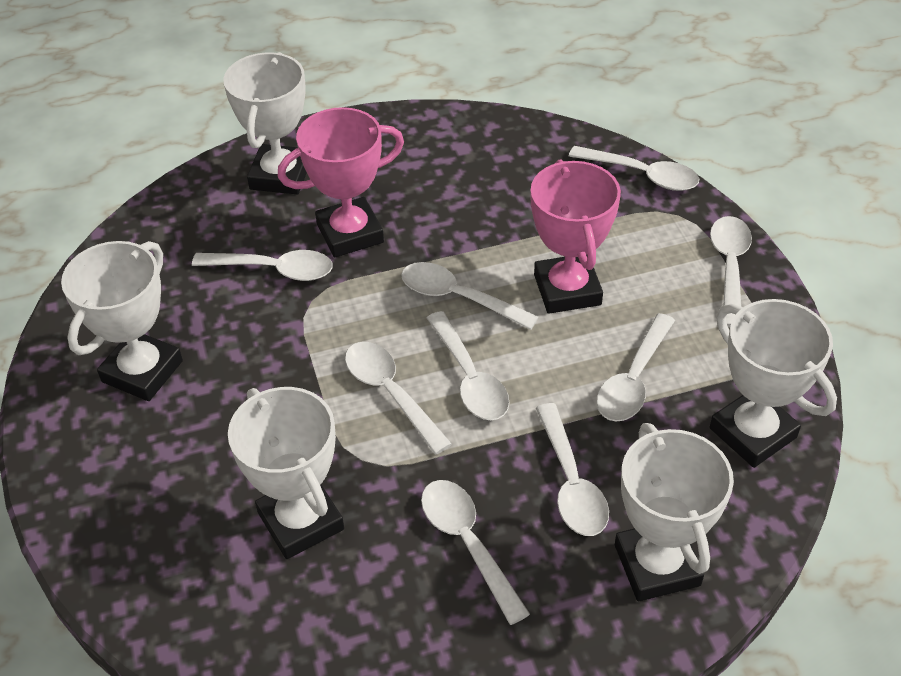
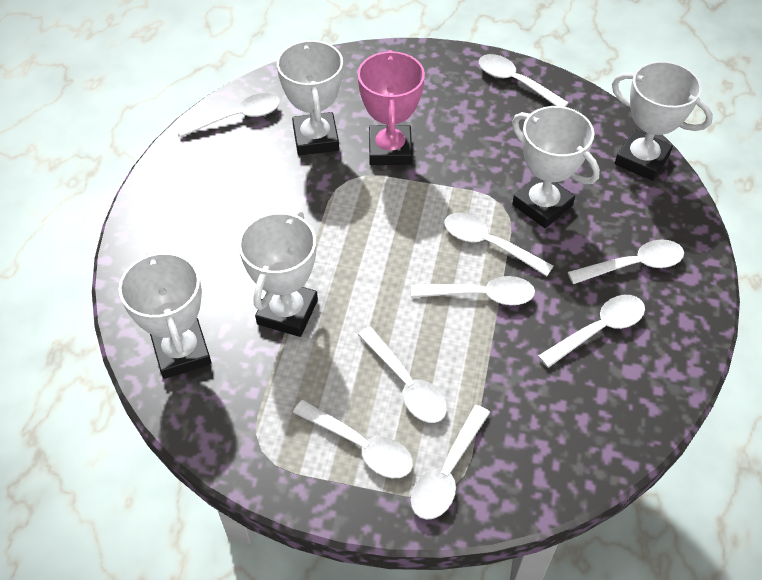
pink trophy: 2 -> 1

